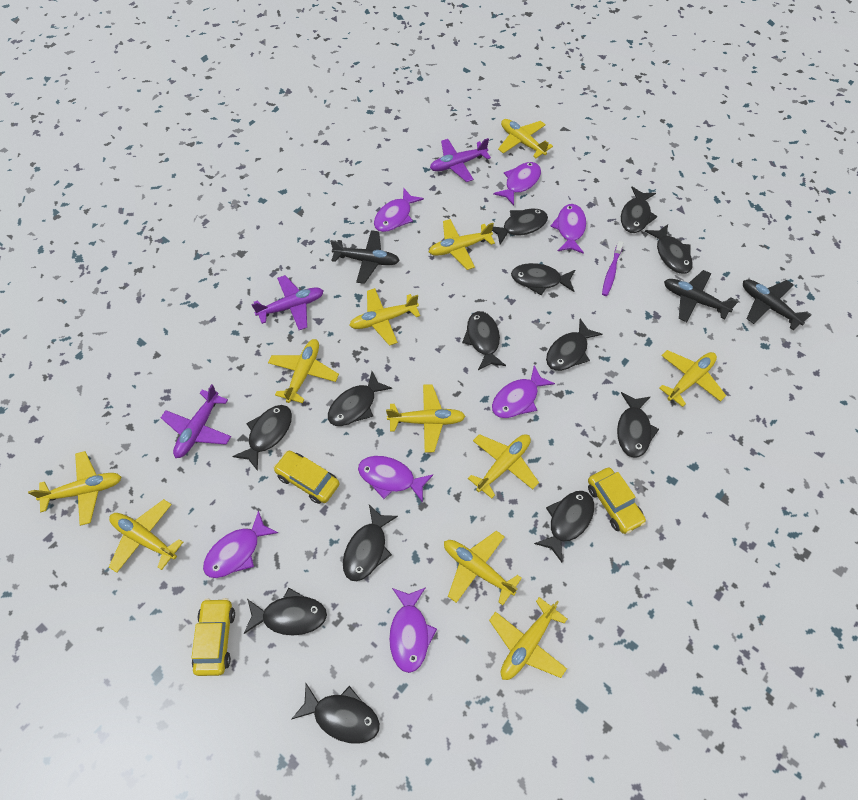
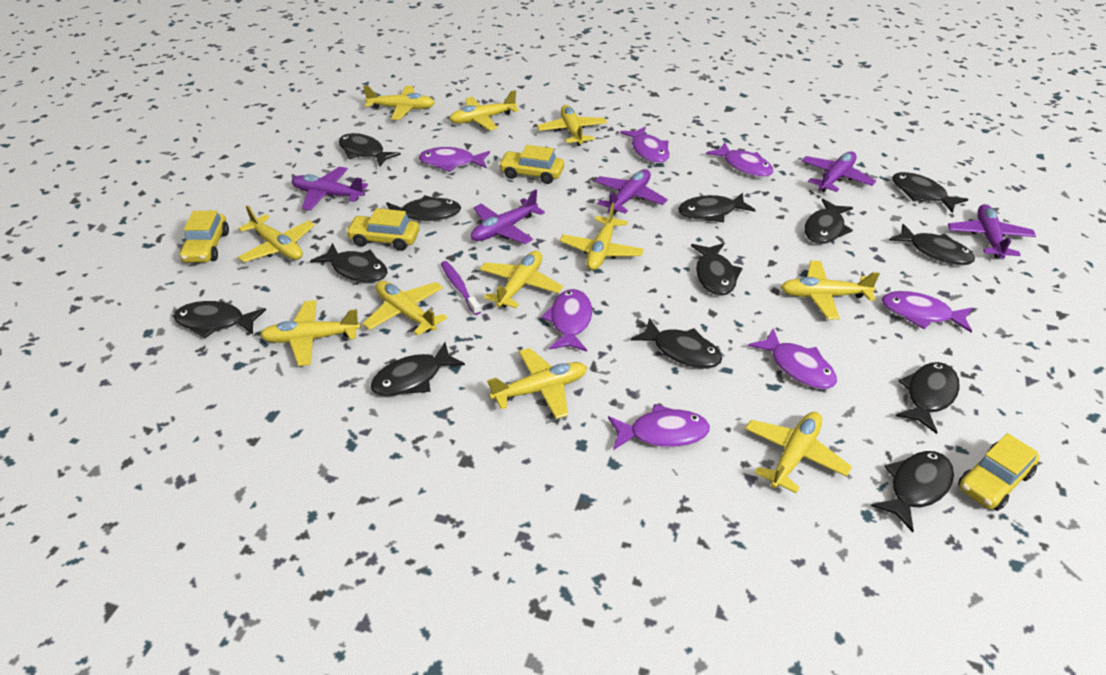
black plane: 3 -> 0
purple plane: 3 -> 5
yellow car: 3 -> 4

